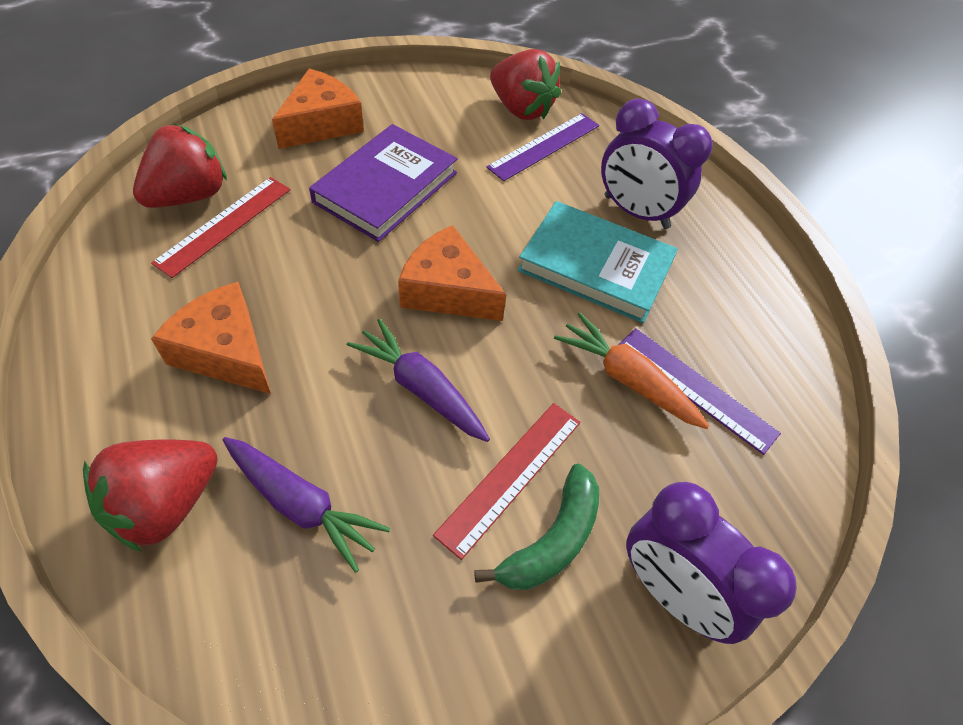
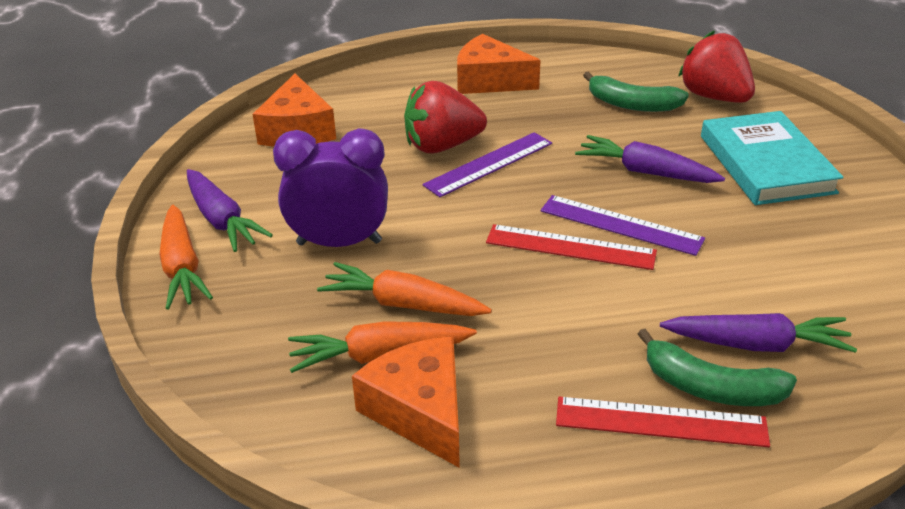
green banana: 1 -> 2
orange carrot: 1 -> 3
purple book: 1 -> 0
purple carrot: 2 -> 3
purple clock: 2 -> 1
red strawberry: 3 -> 2

